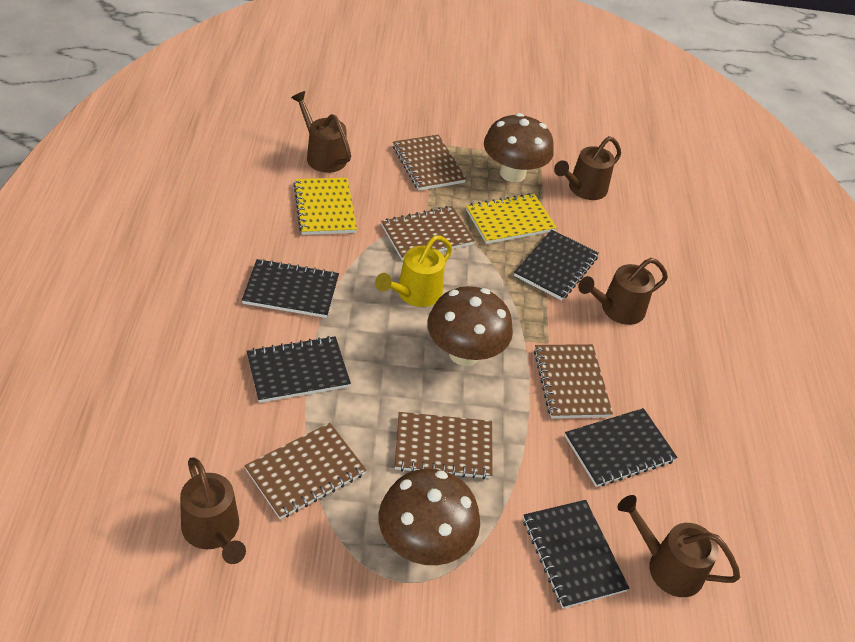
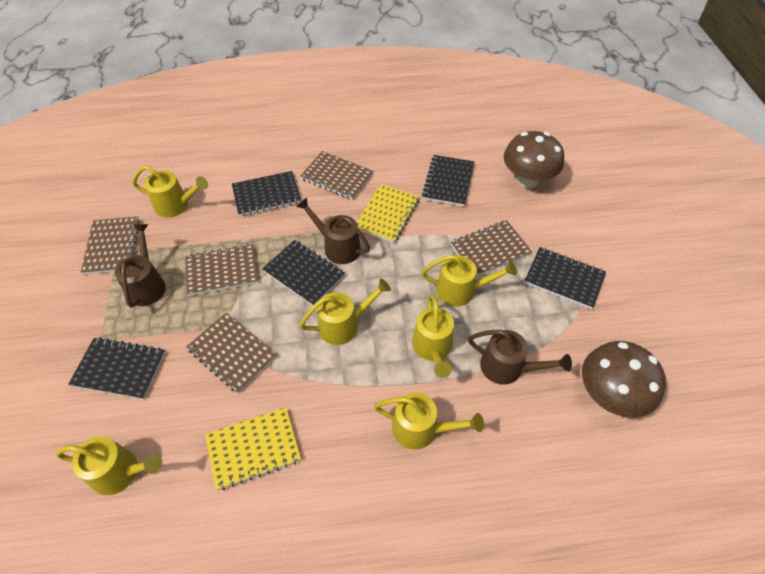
brown mushroom: 3 -> 2
brown watering can: 5 -> 3
yellow watering can: 1 -> 6

